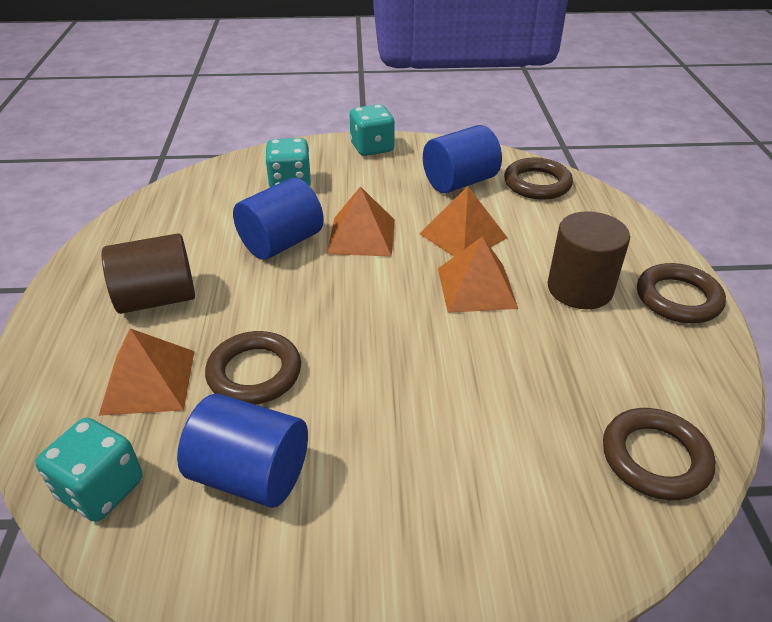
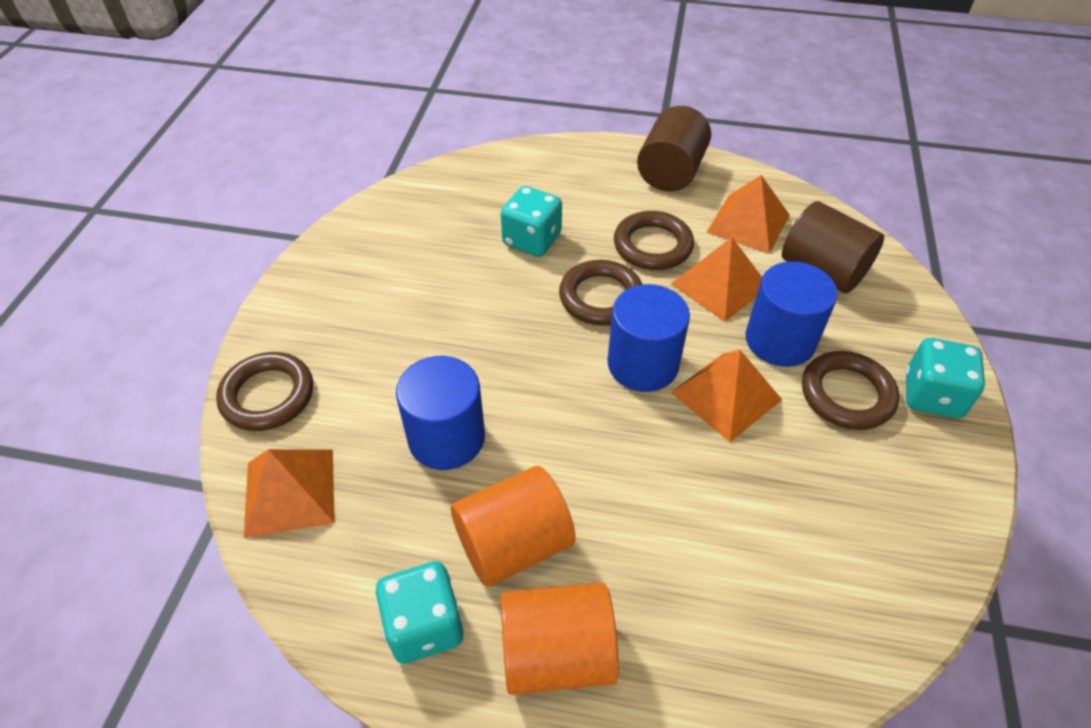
orange cylinder: 0 -> 2

